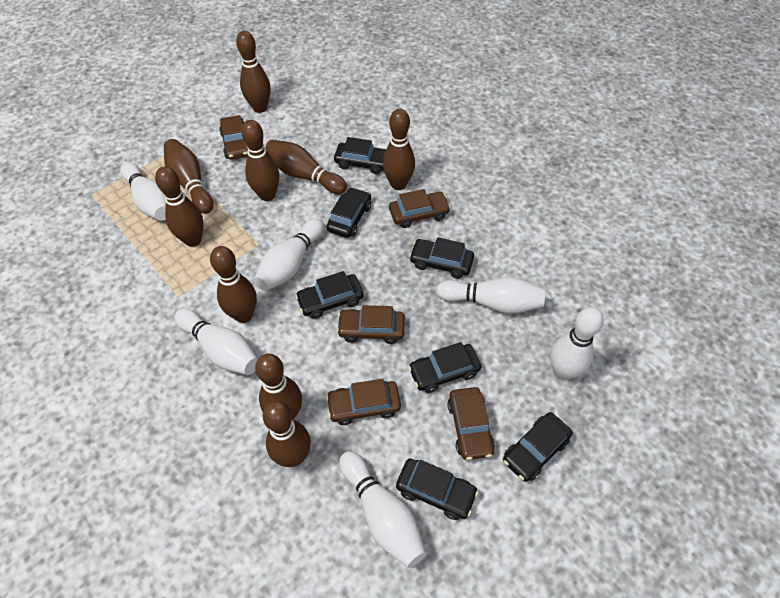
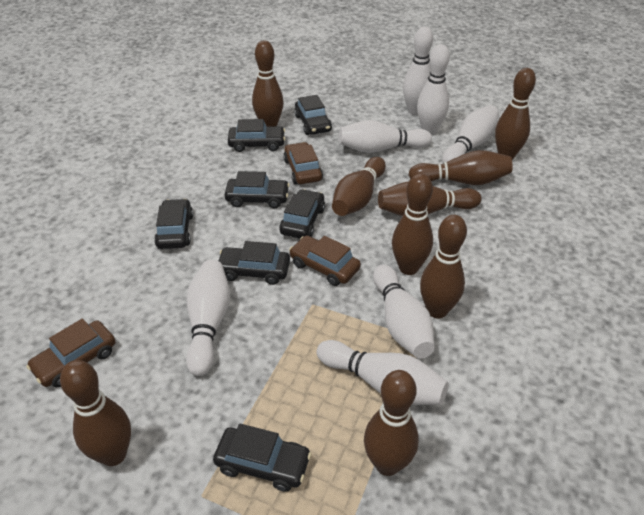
brown car: 5 -> 3
white bowling pin: 6 -> 7

